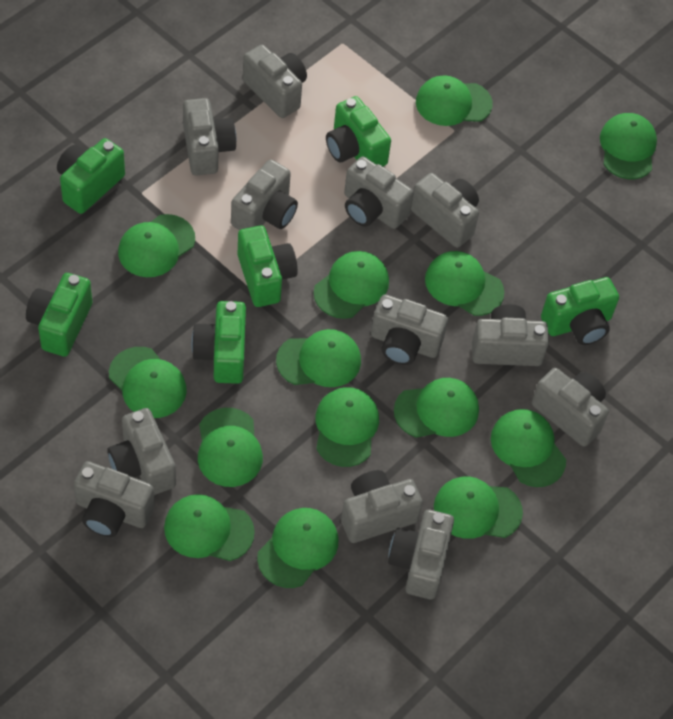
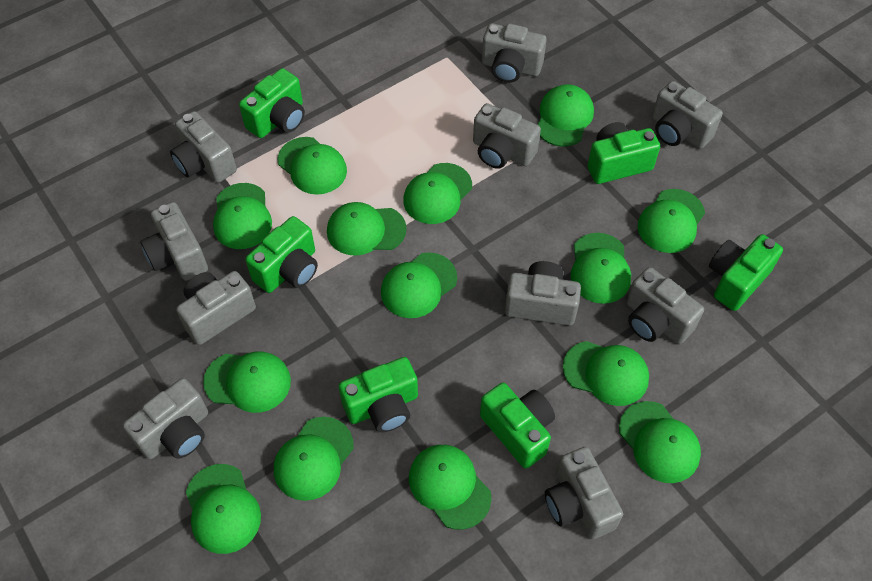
grey camera: 12 -> 10

